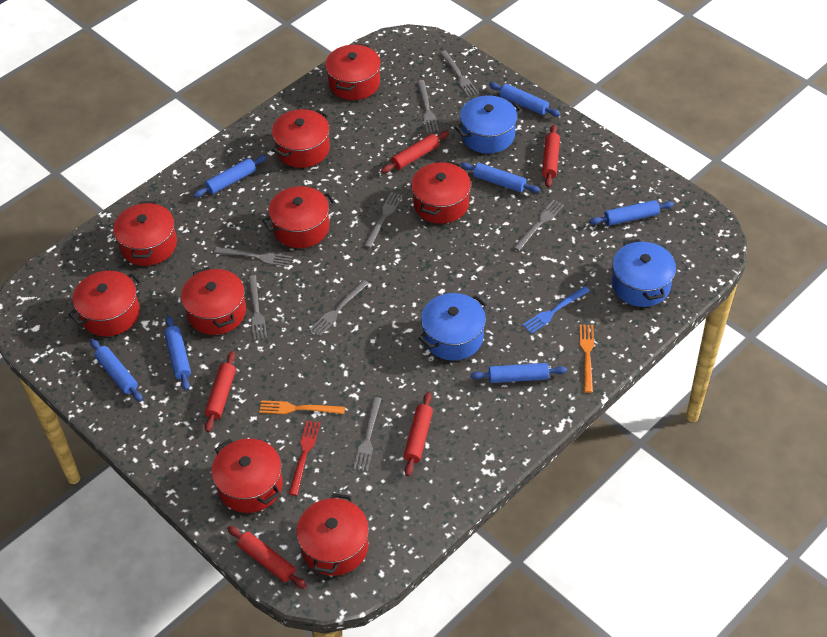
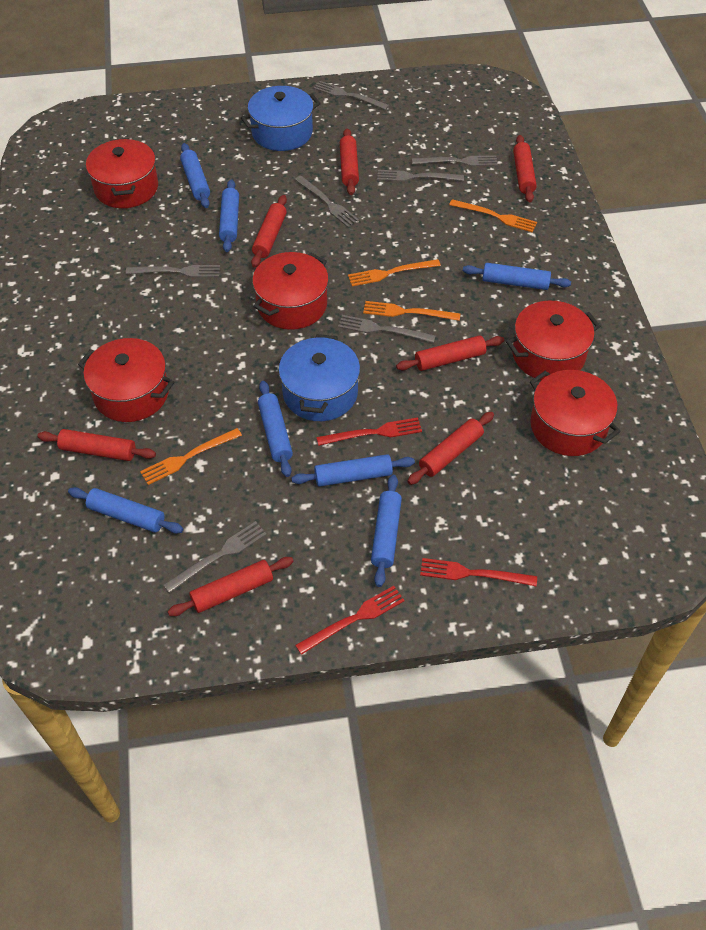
blue fork: 1 -> 0
blue pot: 3 -> 2
grey fork: 8 -> 7
orange fork: 2 -> 4
red fork: 1 -> 3
red pot: 9 -> 5
red rolling pin: 5 -> 7

